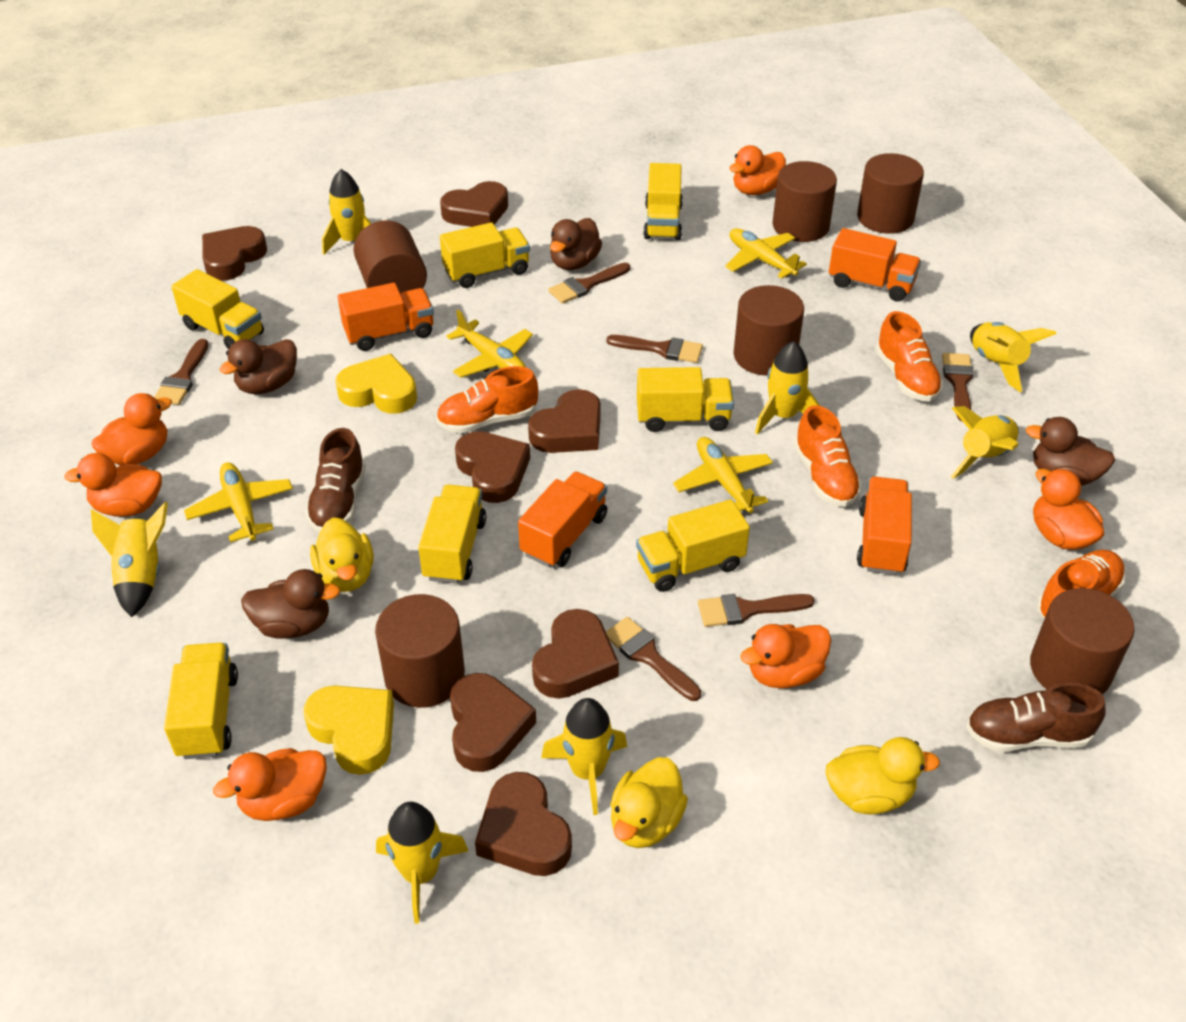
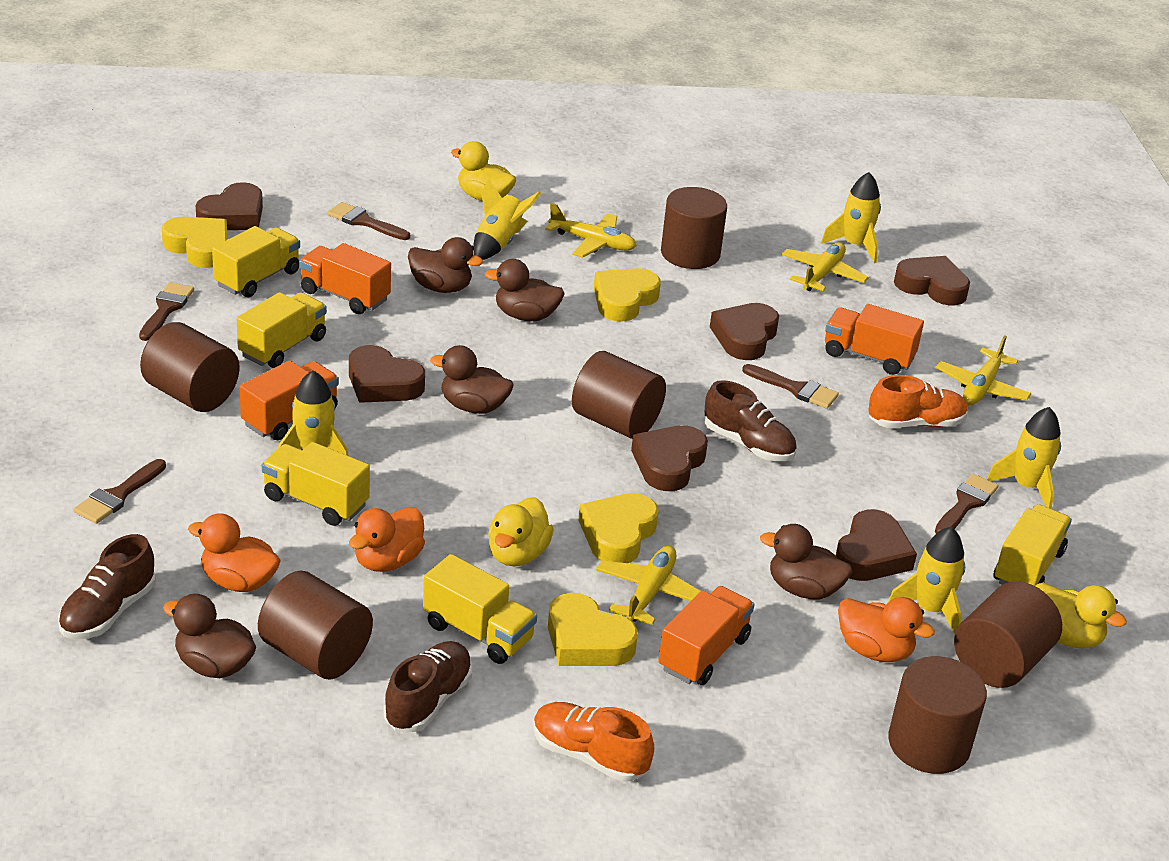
brown brush: 6 -> 5
brown duck: 4 -> 5
brown heart: 7 -> 6
brown shoe: 2 -> 3
orange duck: 6 -> 3
orange shoe: 4 -> 2
yellow heart: 2 -> 4
yellow rocket: 7 -> 5
yellow truck: 7 -> 5

